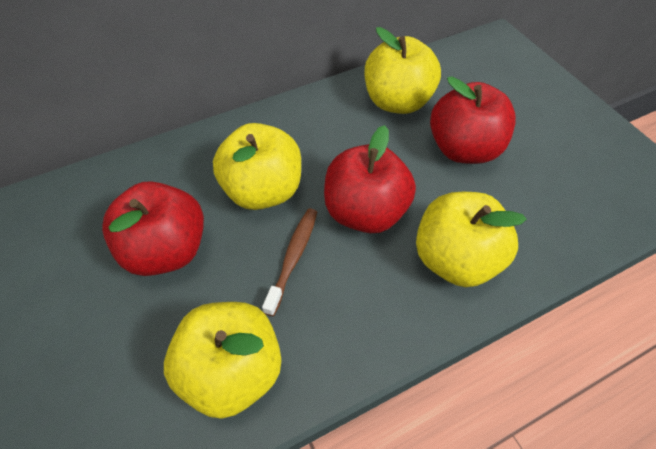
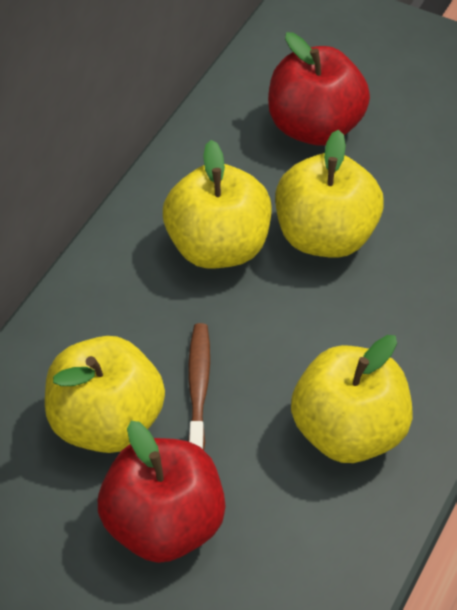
red apple: 3 -> 2

